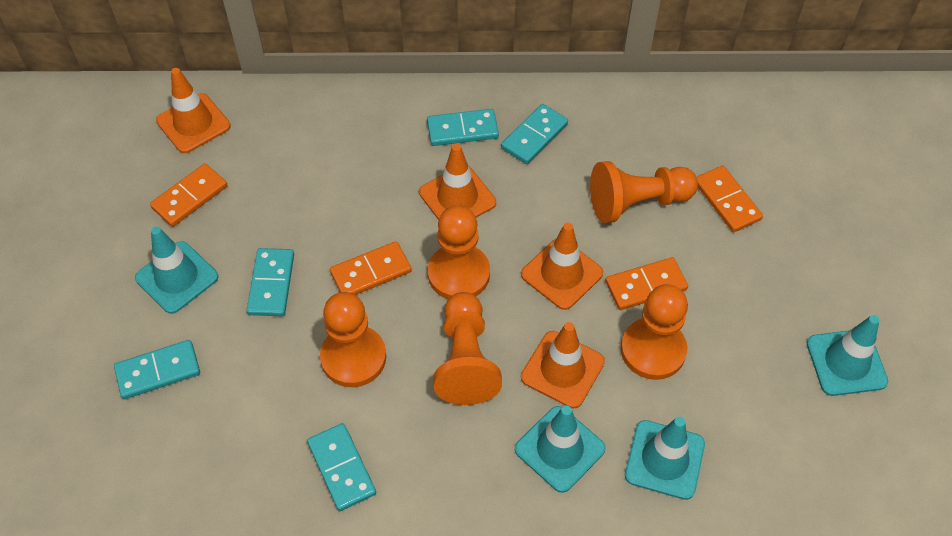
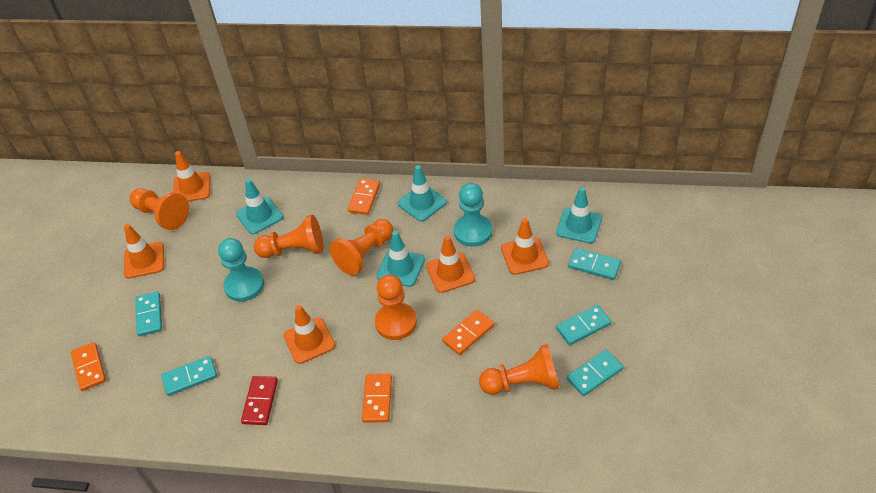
orange traffic cone: 4 -> 5
red domino: 0 -> 1
turquoise pawn: 0 -> 2

